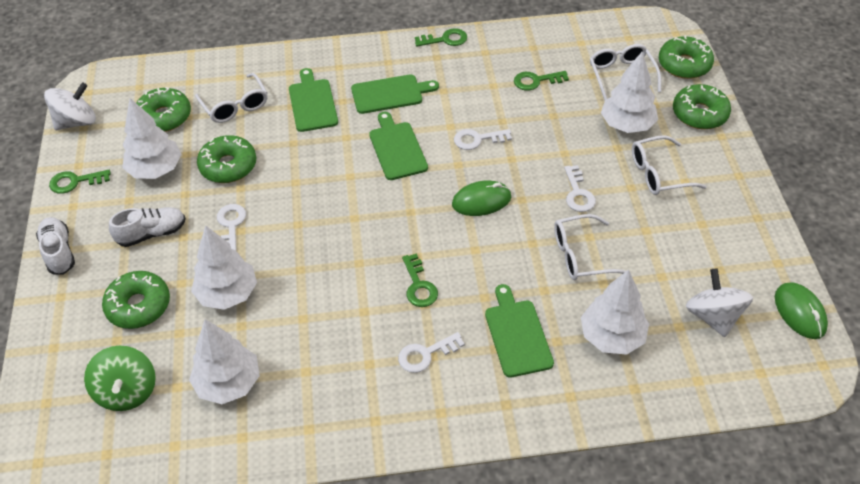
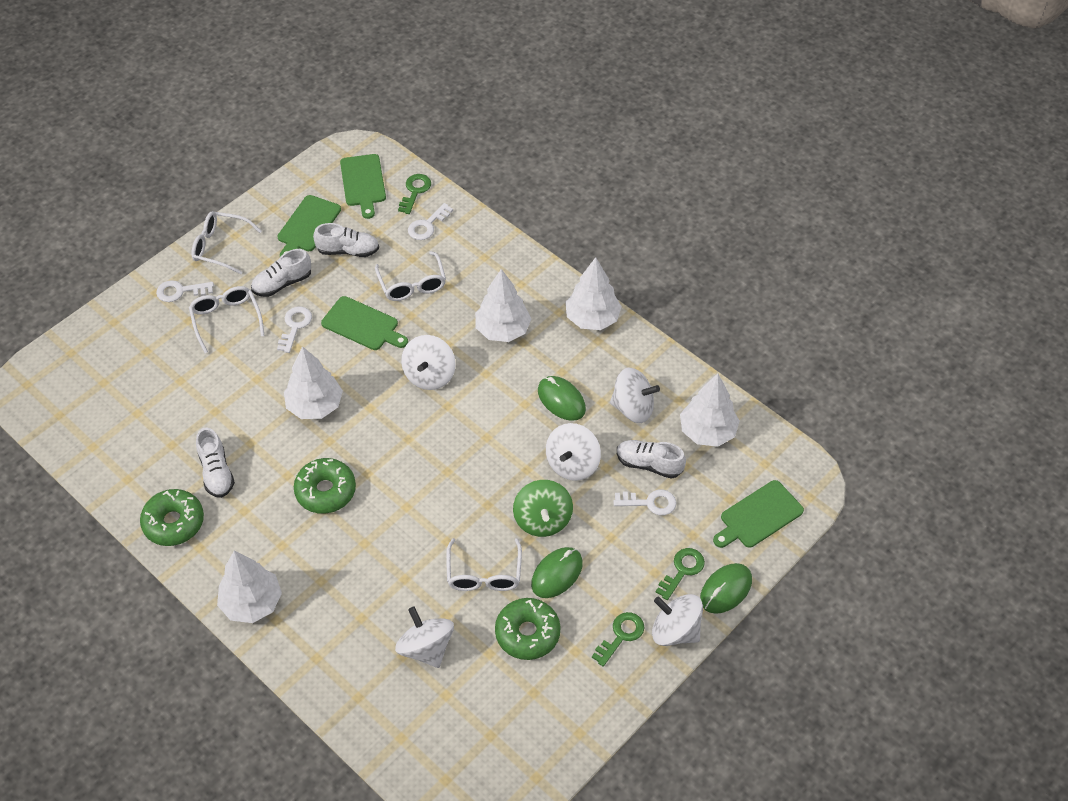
green donut: 5 -> 3
green key: 4 -> 3
green mouse: 2 -> 3
white shoe: 2 -> 4
white spinning top: 2 -> 5

